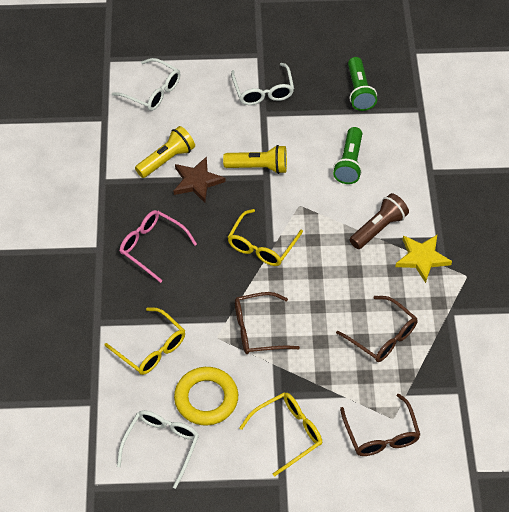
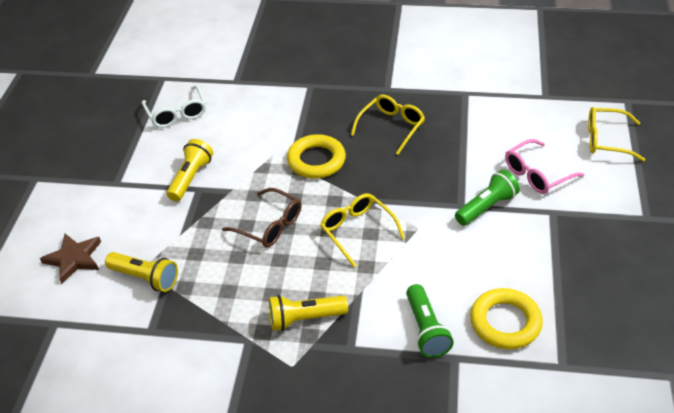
brown flashlight: 1 -> 0
brown glasses: 3 -> 1
white glasses: 3 -> 1
yellow flashlight: 2 -> 3
yellow ring: 1 -> 2
yellow star: 1 -> 0

